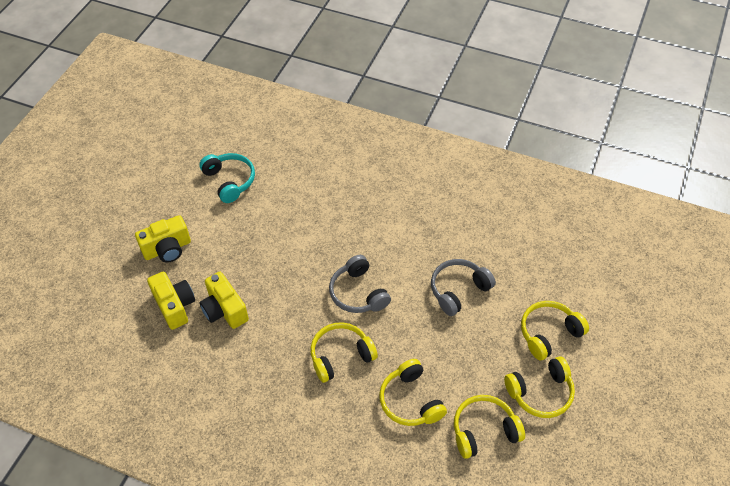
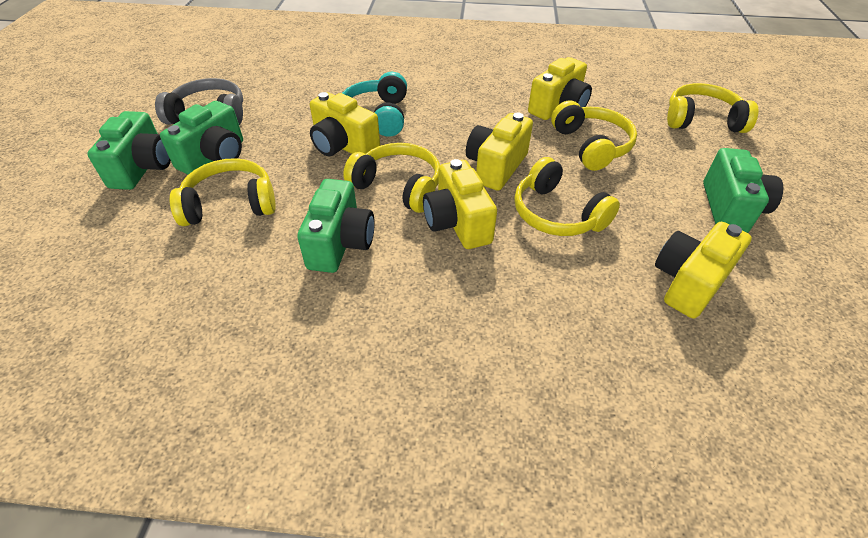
green camera: 0 -> 4
grey headphones: 2 -> 1
yellow camera: 3 -> 5

